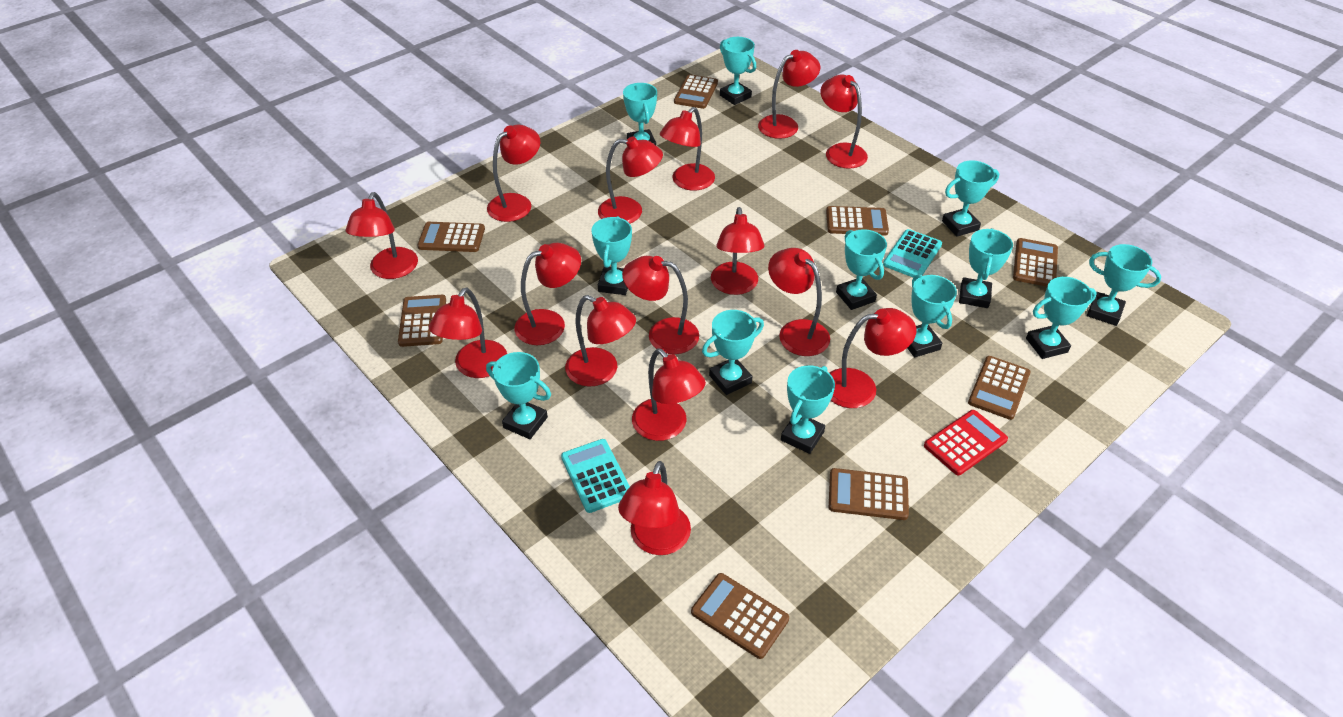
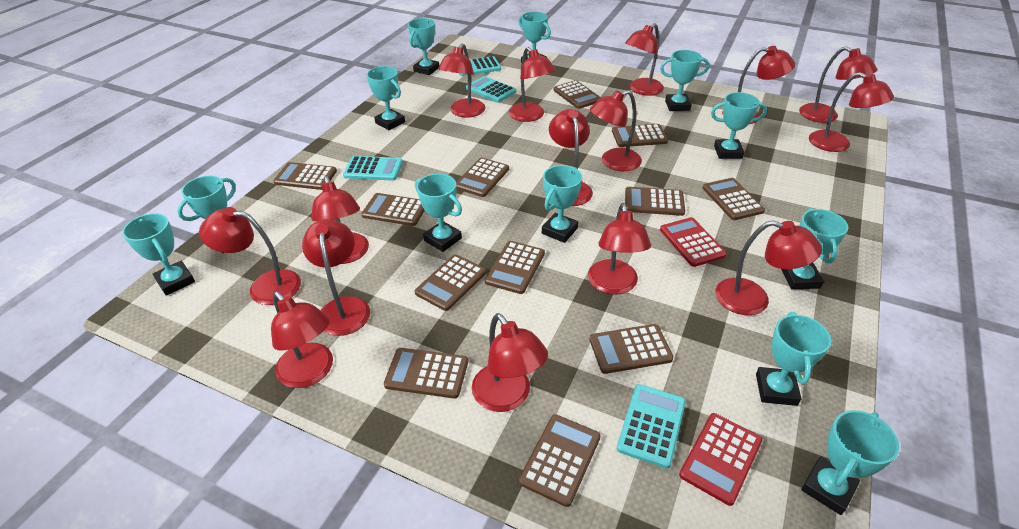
brown calculator: 8 -> 12
red calculator: 1 -> 2
turquoise calculator: 2 -> 4

